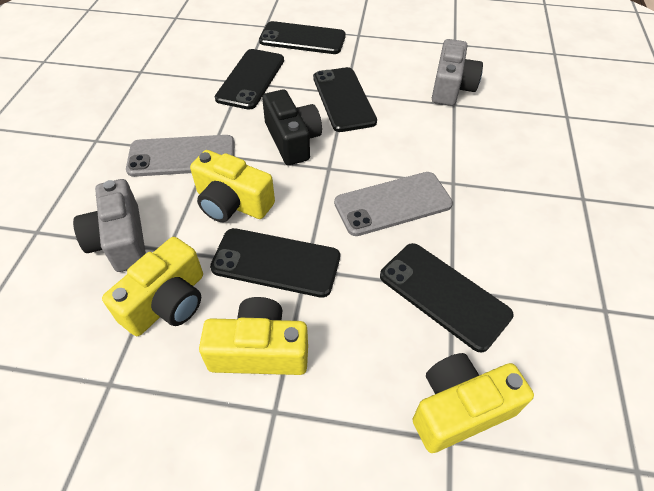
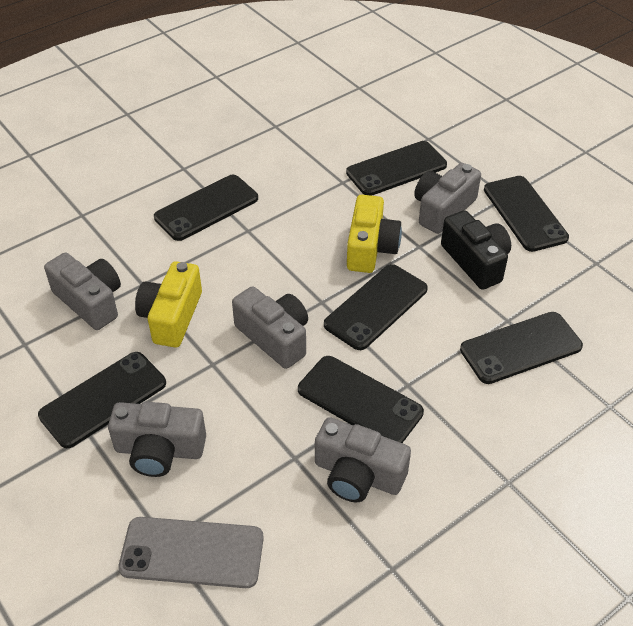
black phone: 5 -> 7
grey camera: 2 -> 5
grey phone: 2 -> 1
yellow camera: 4 -> 2

